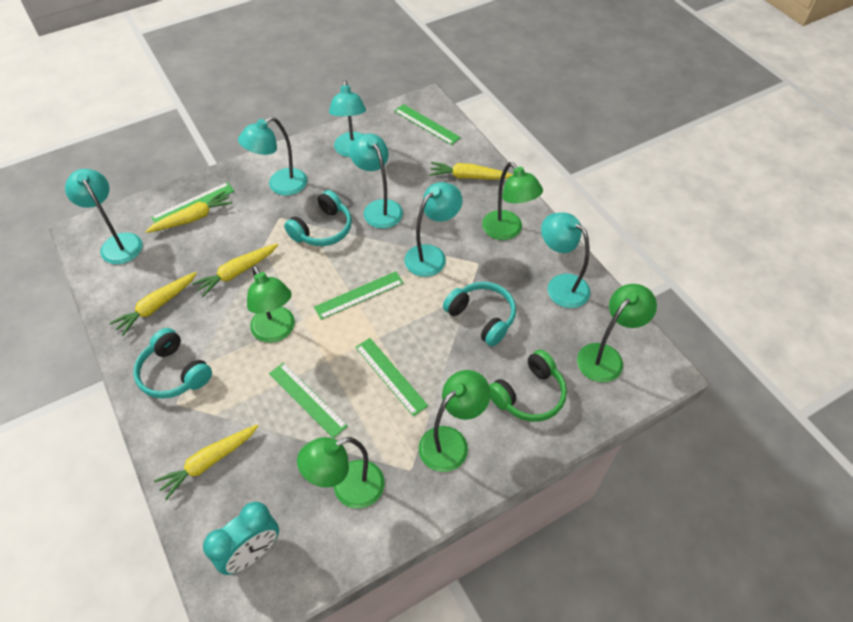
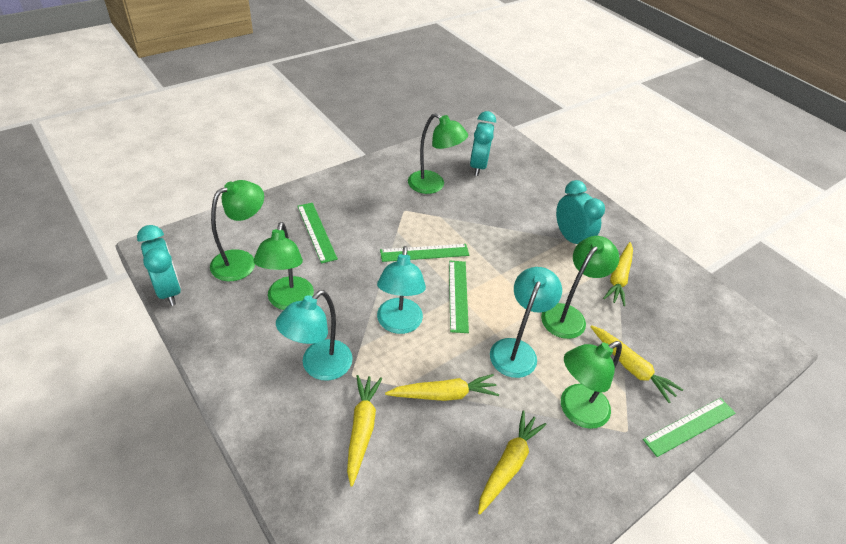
green headphones: 1 -> 0
green ruler: 5 -> 4
turquoise clock: 1 -> 3
turquoise headphones: 3 -> 0
turquoise lamp: 6 -> 3

